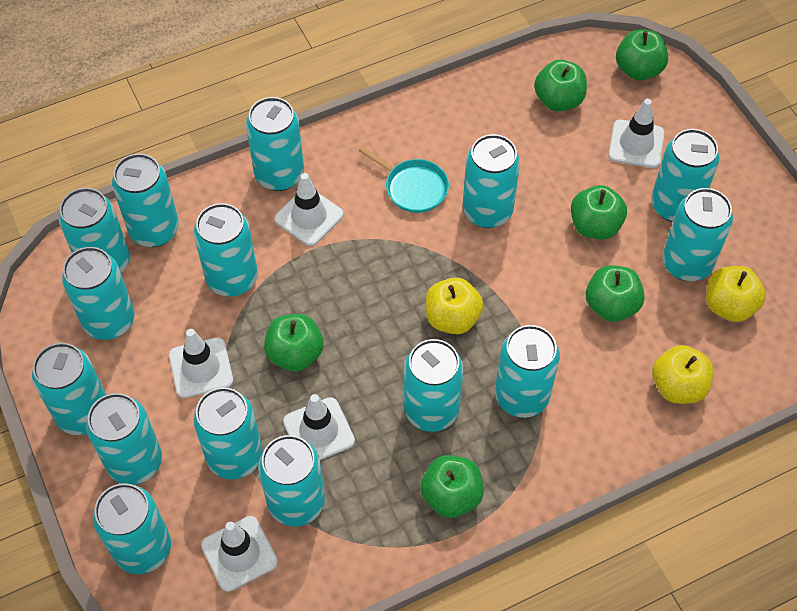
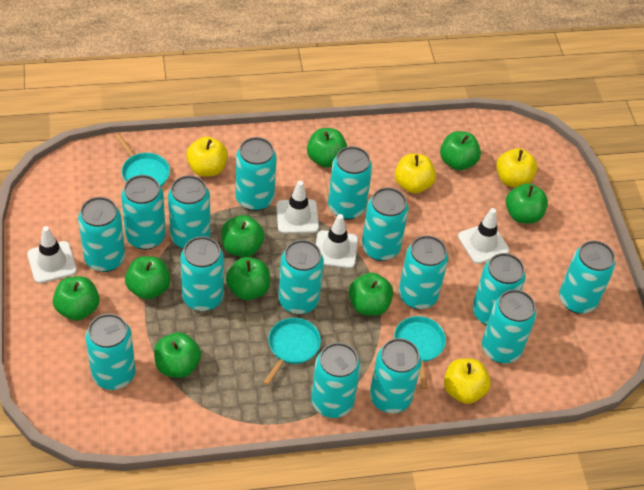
green apple: 6 -> 9
turquoise pan: 1 -> 3
white traffic cone: 5 -> 4
yellow apple: 3 -> 4

